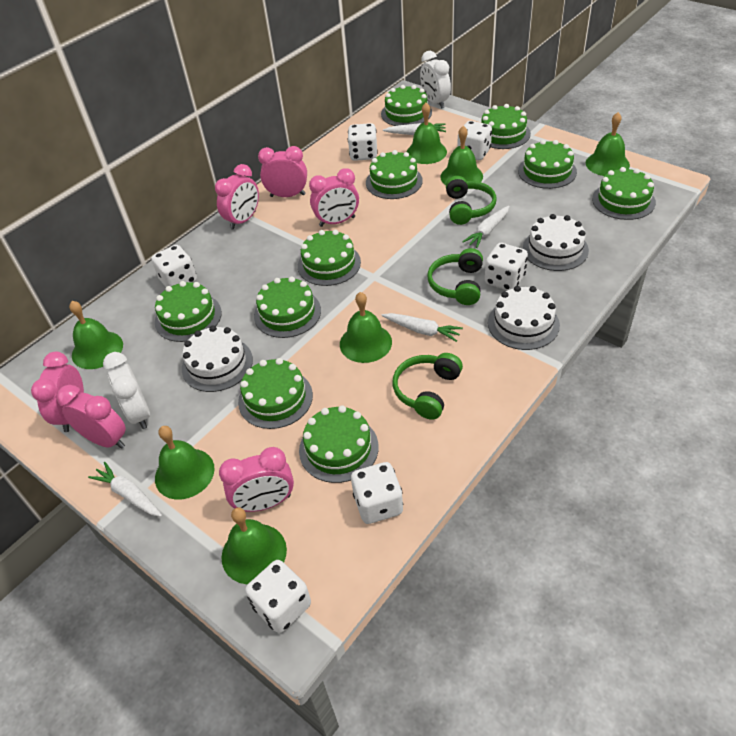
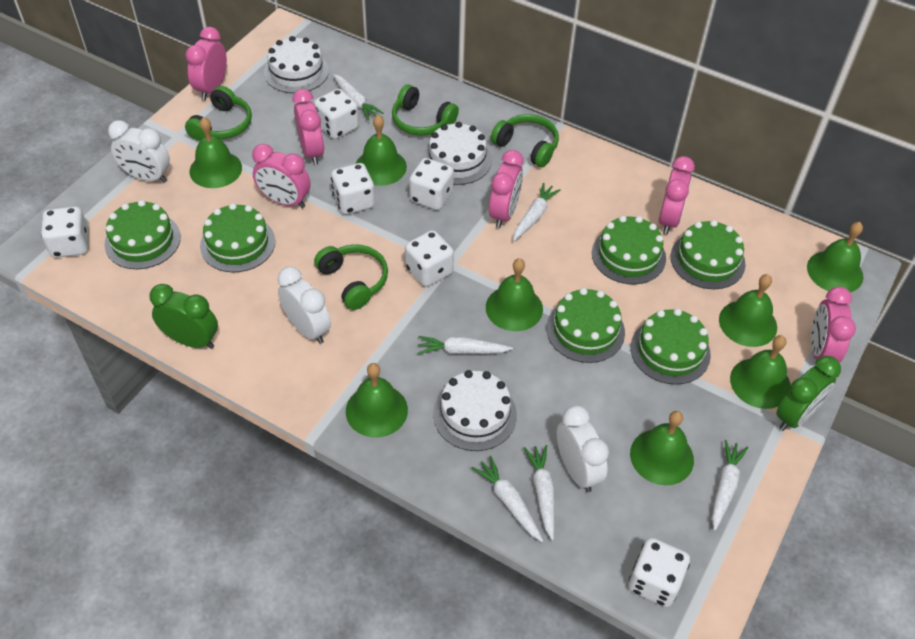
green bell: 7 -> 8
green cake: 10 -> 6
green clock: 0 -> 2
green headphones: 3 -> 4
white carrot: 4 -> 6
white clock: 2 -> 3

